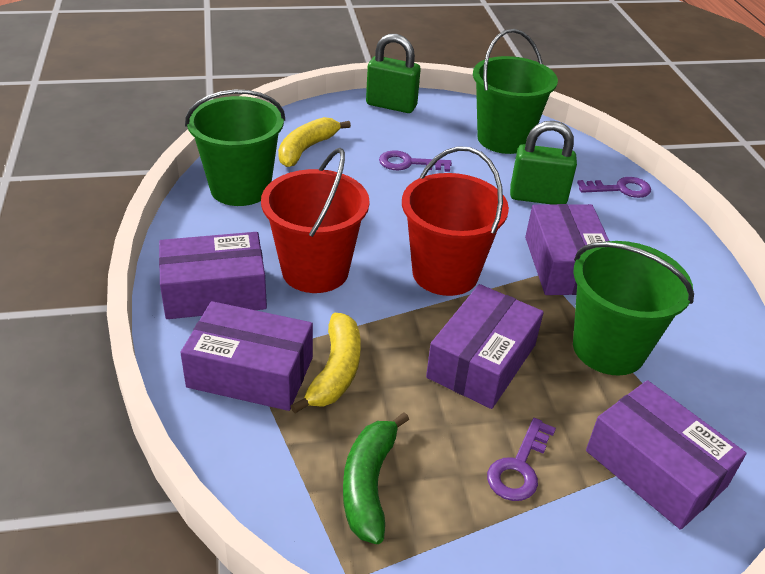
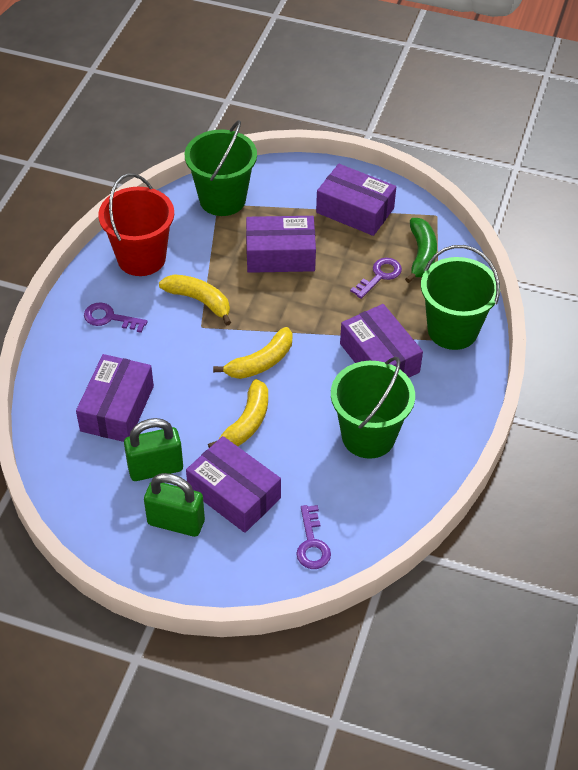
red bucket: 2 -> 1
yellow banana: 2 -> 3

